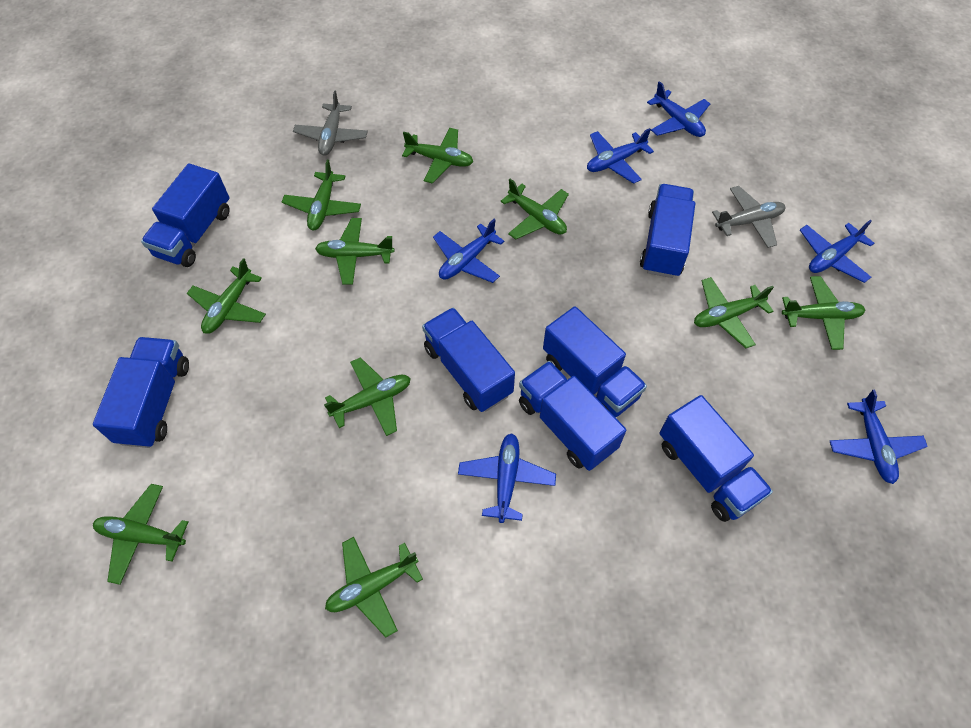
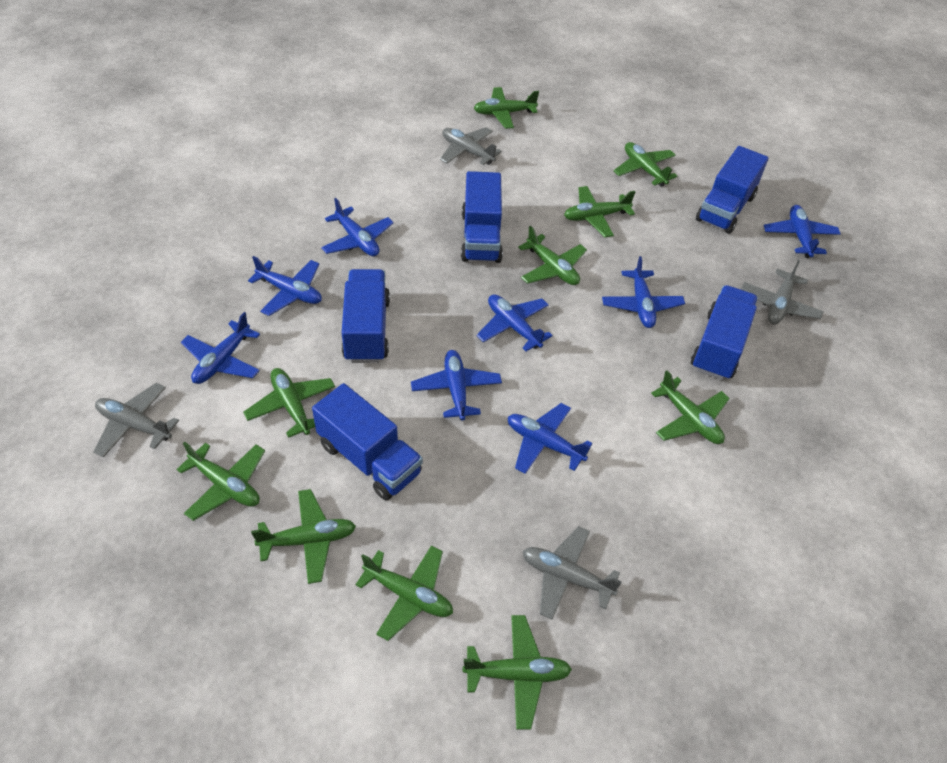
blue plane: 6 -> 8
blue truck: 7 -> 5
grey plane: 2 -> 4

